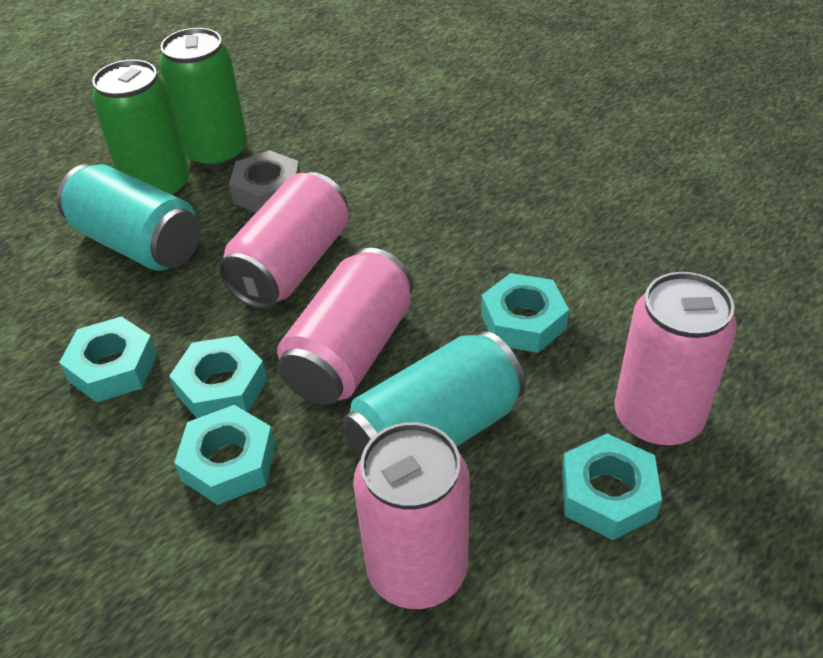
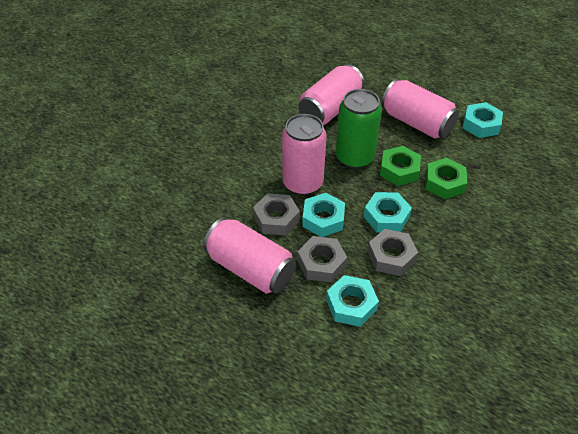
green can: 2 -> 1
green nut: 0 -> 2
grey nut: 1 -> 3
turquoise can: 2 -> 0
turquoise nut: 5 -> 4

